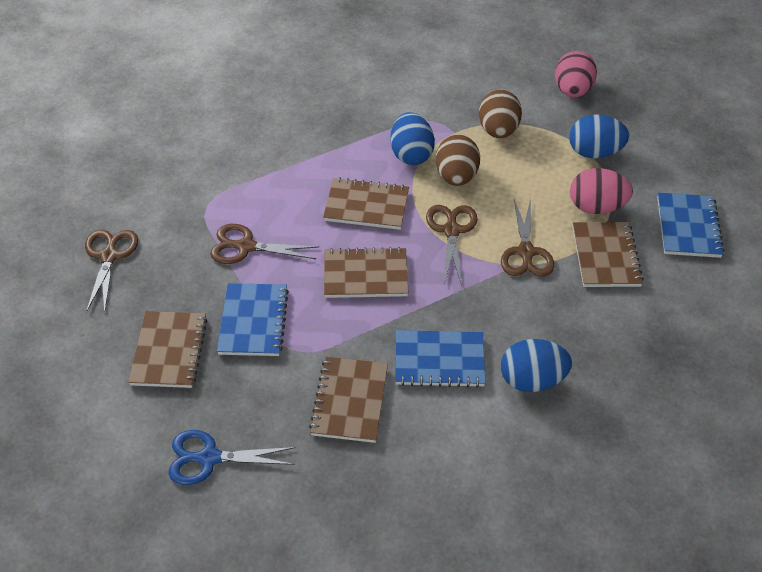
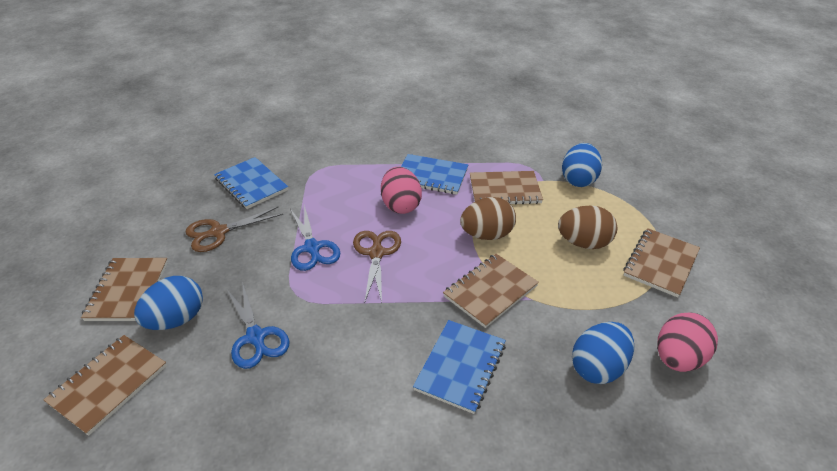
blue scissors: 1 -> 2
brown scissors: 4 -> 2

